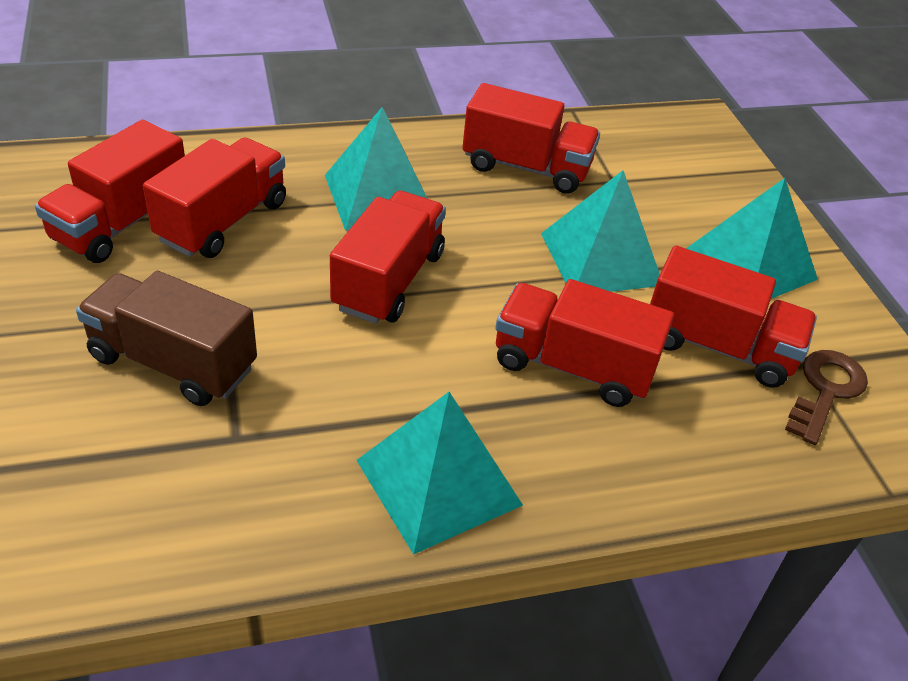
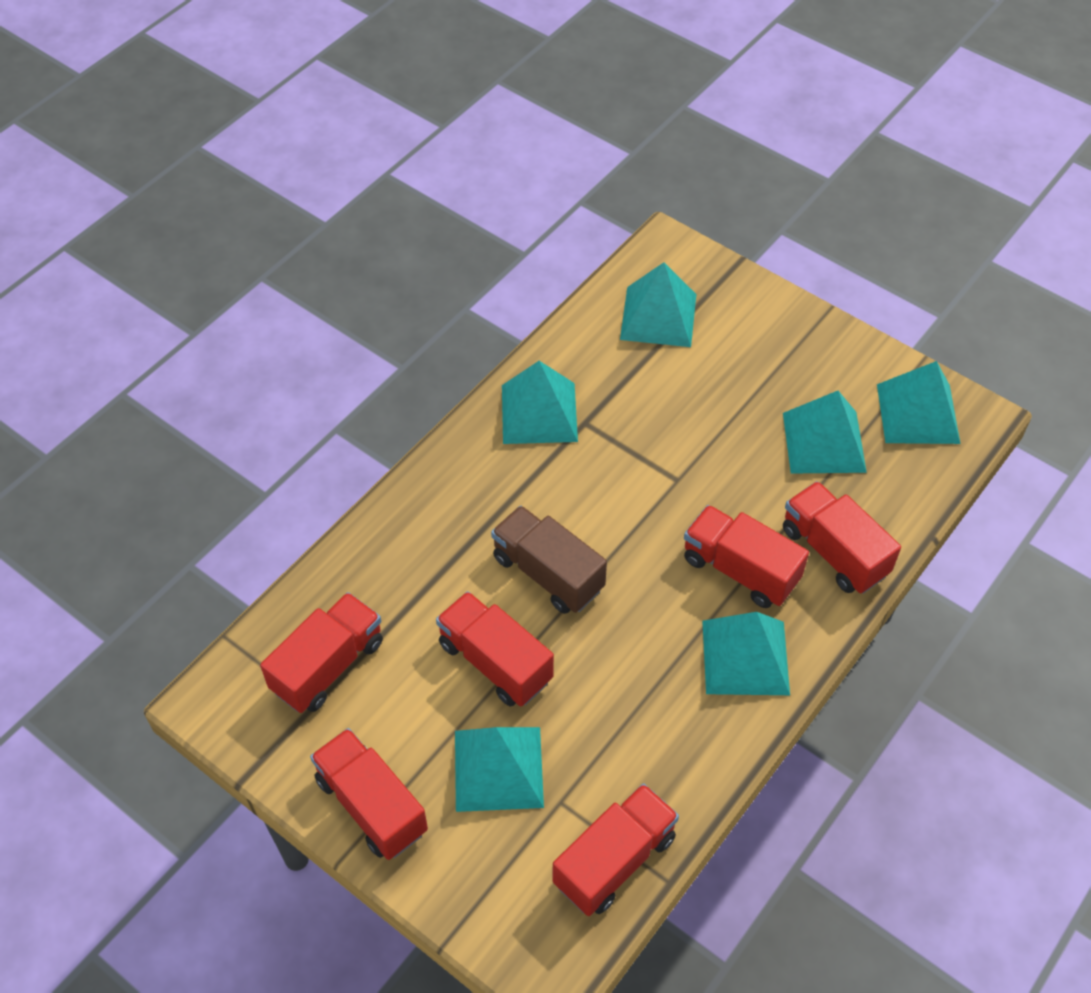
brown key: 1 -> 0
turquoise pyramid: 4 -> 6

